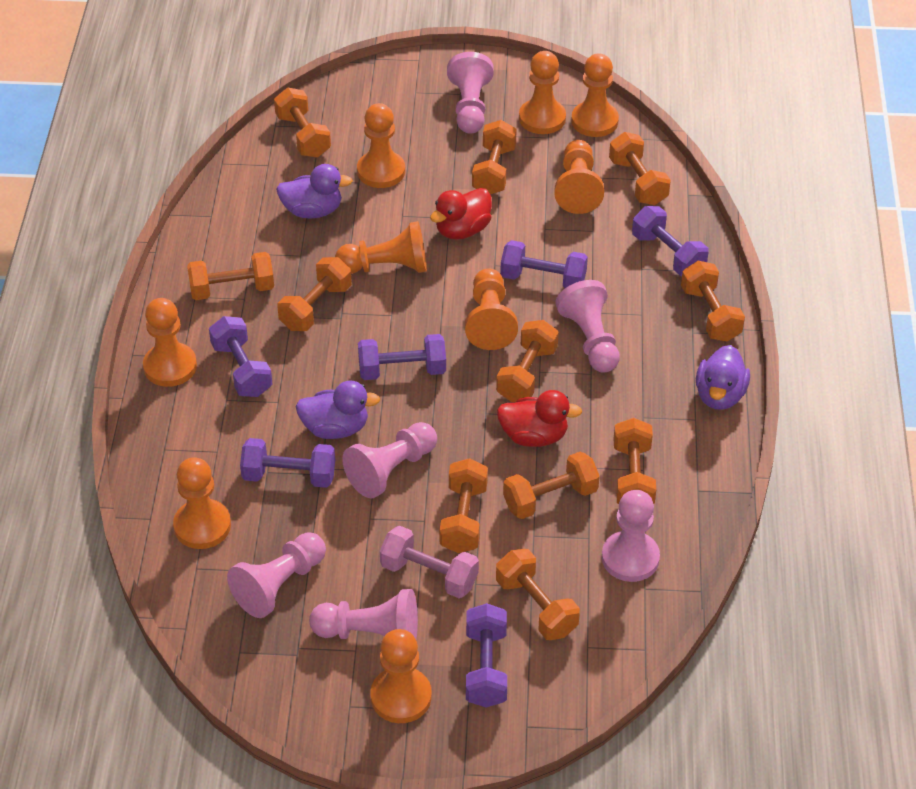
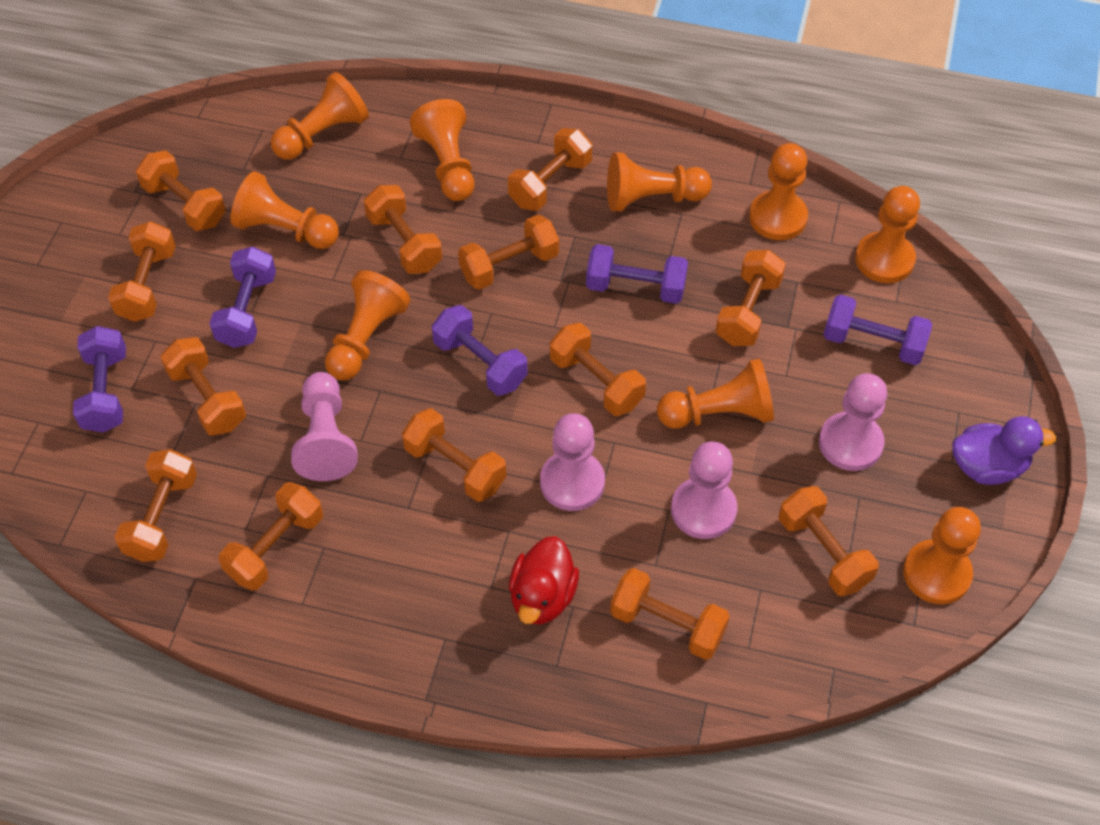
orange dumbbell: 11 -> 13
pink dumbbell: 1 -> 0
pink pawn: 6 -> 4
purple duck: 3 -> 1
purple dumbbell: 6 -> 5
red duck: 2 -> 1

